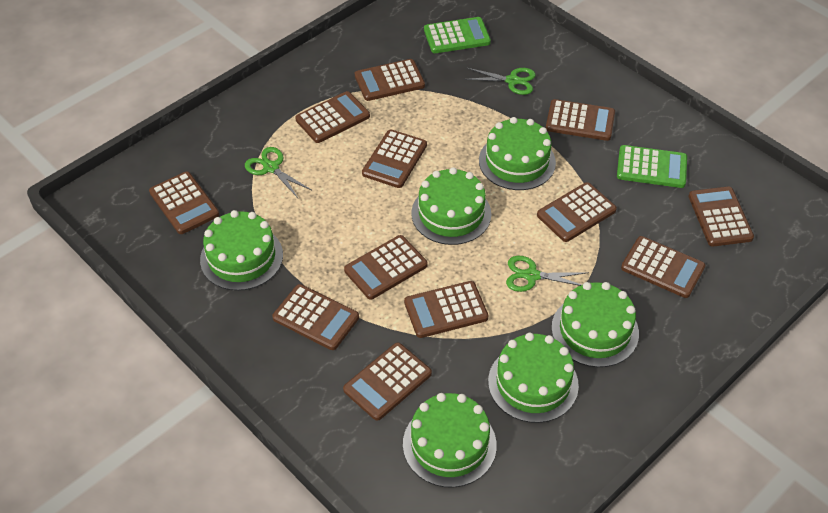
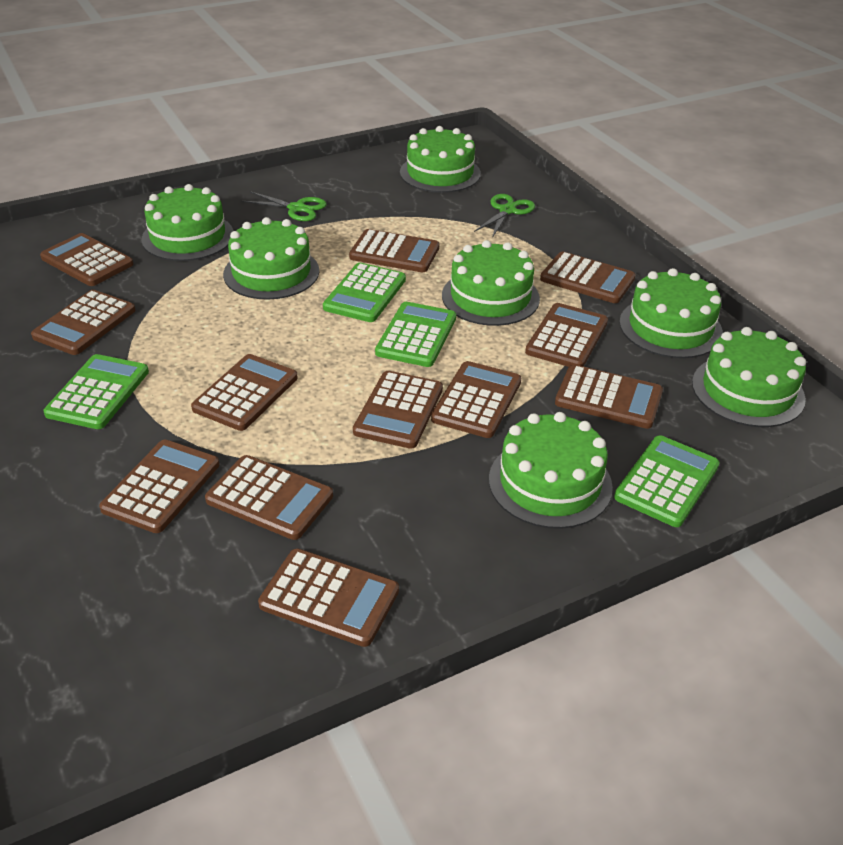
green cake: 6 -> 7
green calculator: 2 -> 4
green scissors: 3 -> 2

